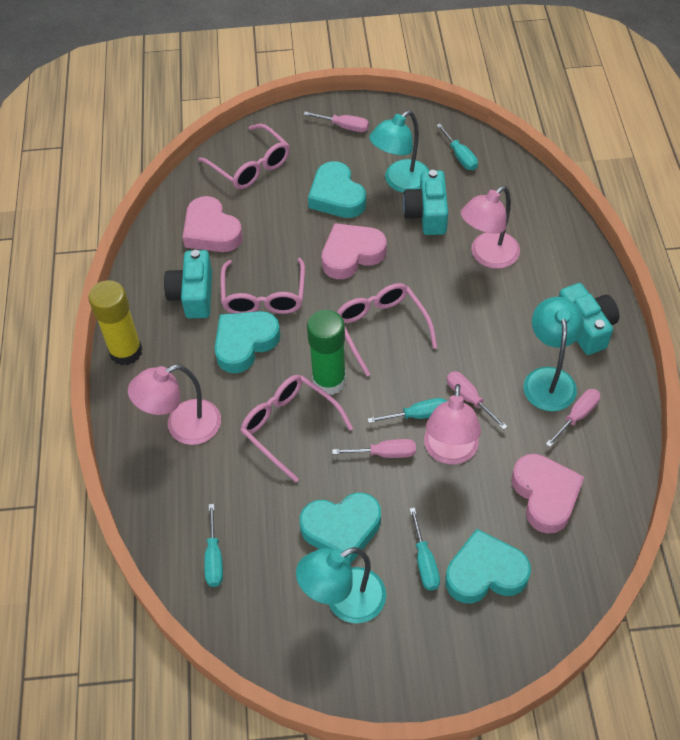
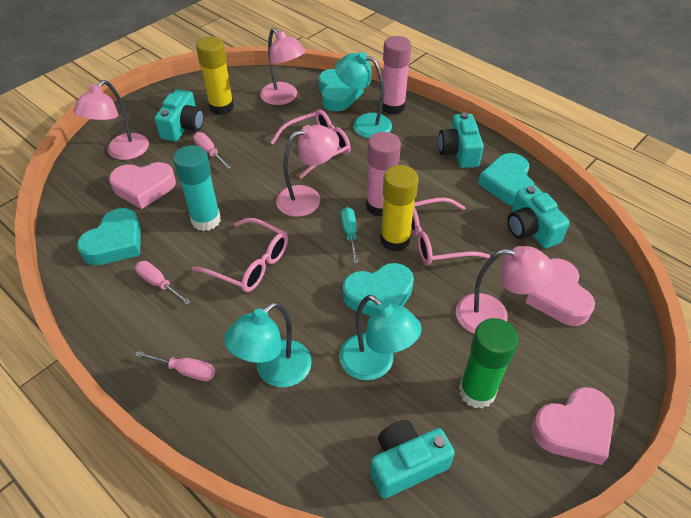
pink glasses: 4 -> 3
pink glue stick: 0 -> 2
pink lamp: 3 -> 4
pink screwdriver: 4 -> 3
turquoise camera: 3 -> 4
turquoise glue stick: 0 -> 1
turquoise screwdriver: 4 -> 1
yellow glue stick: 1 -> 2

